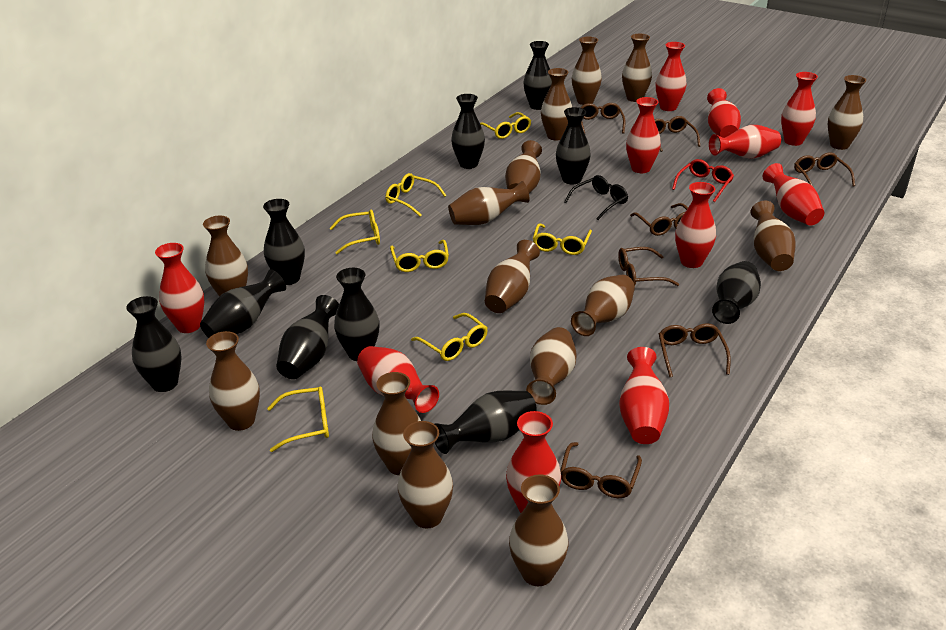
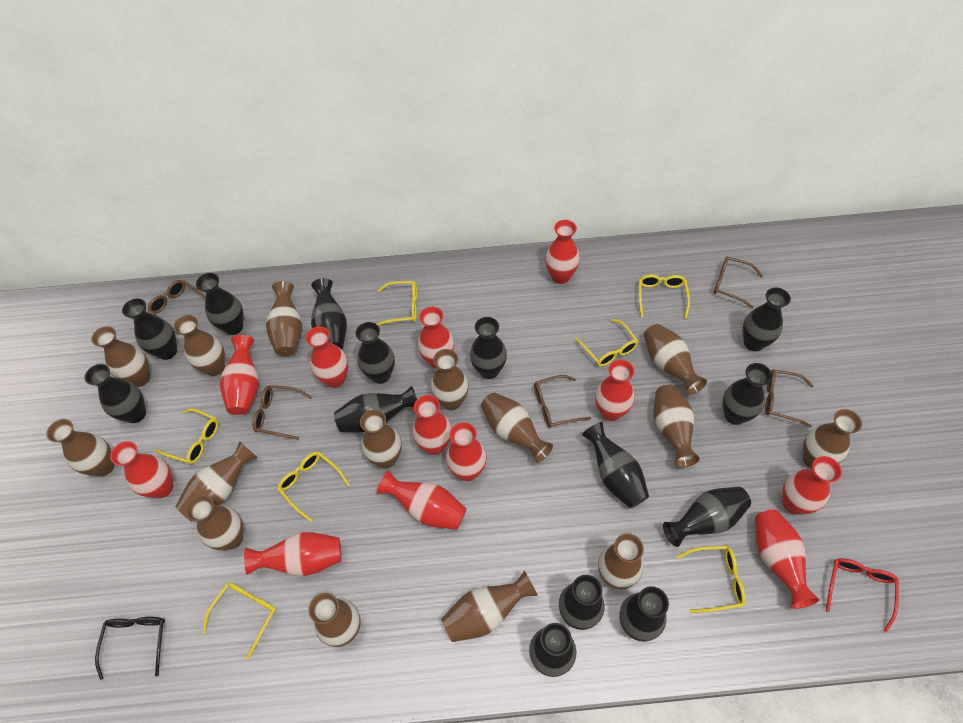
black vase: 10 -> 14
brown glasses: 7 -> 5
red vase: 11 -> 12

